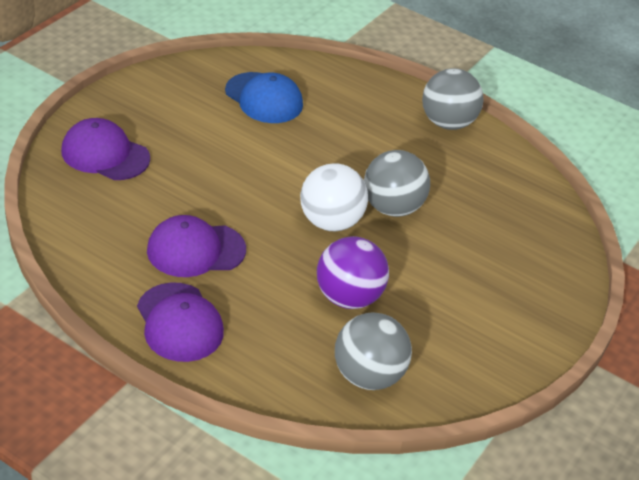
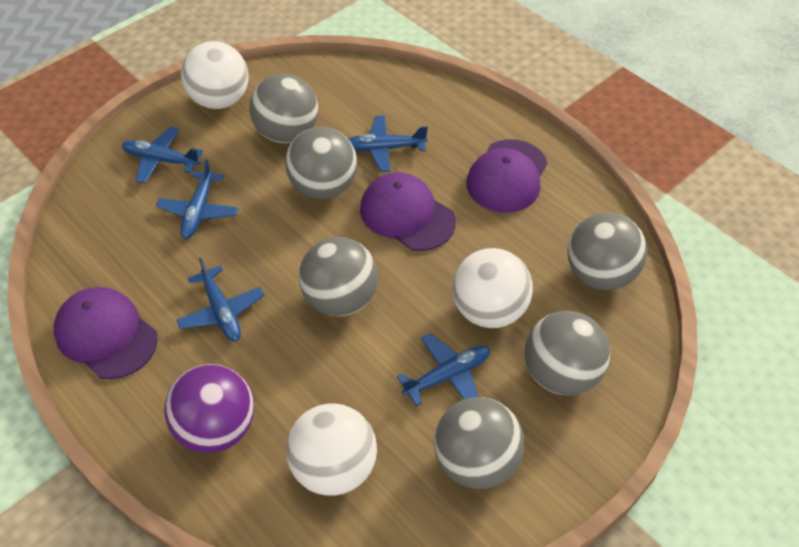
blue cap: 1 -> 0
blue plane: 0 -> 5
grey ball: 3 -> 6
white ball: 1 -> 3

